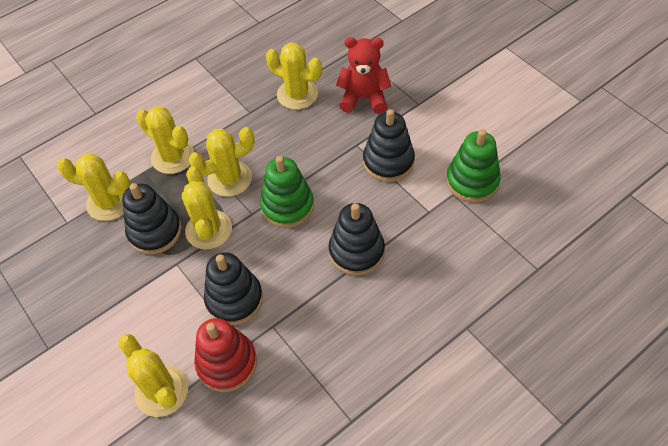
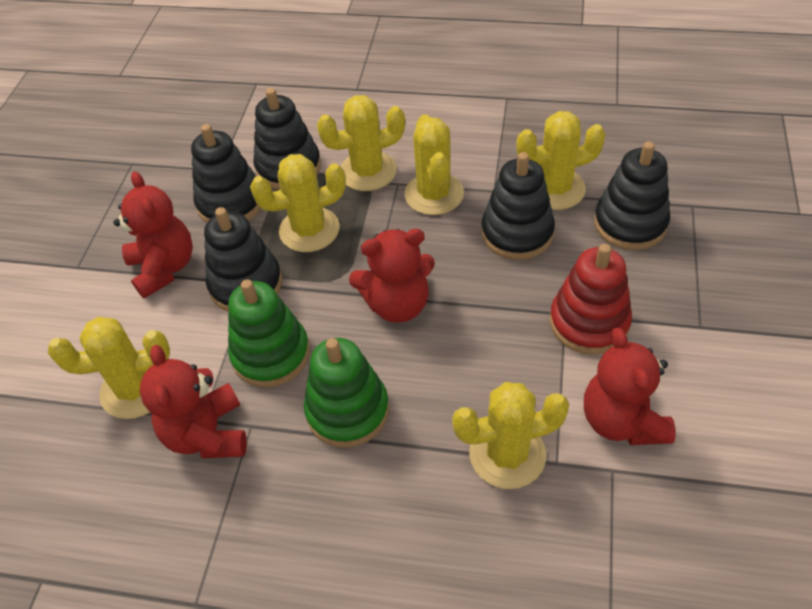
black stacking toy: 4 -> 5
red teddy bear: 1 -> 4

